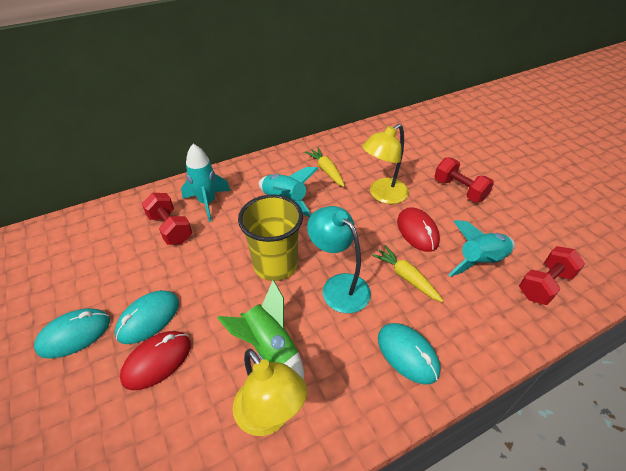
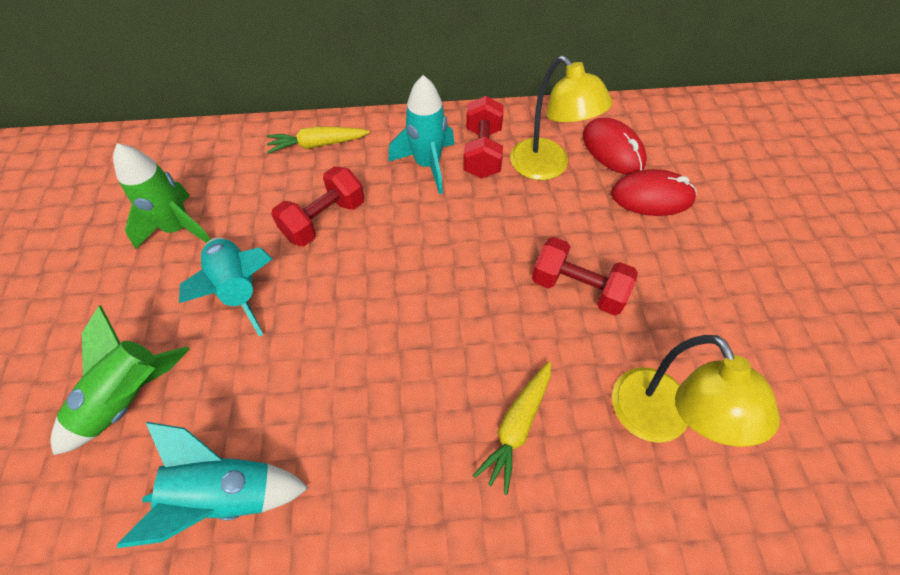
green rocket: 1 -> 2
turquoise lamp: 1 -> 0
turquoise mouse: 3 -> 0
yellow cup: 1 -> 0

